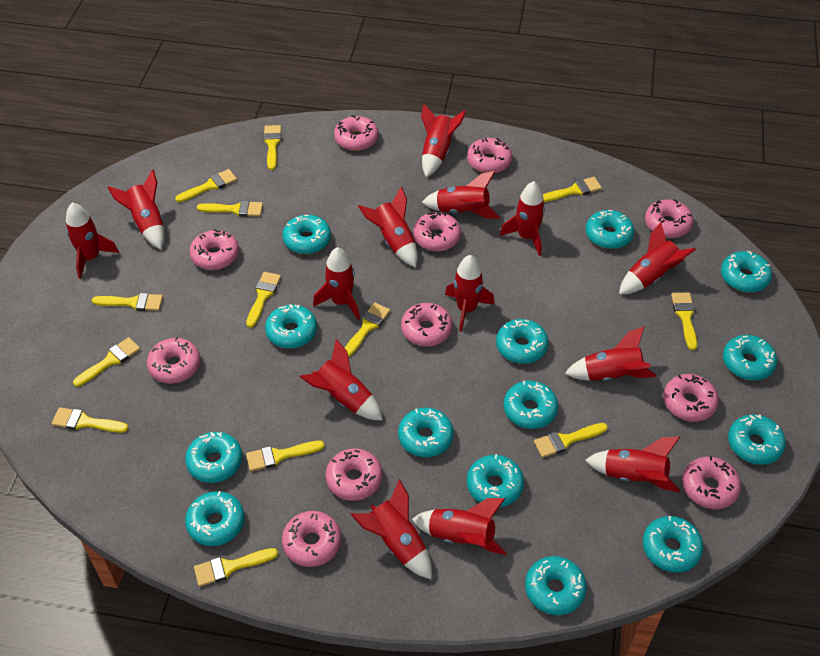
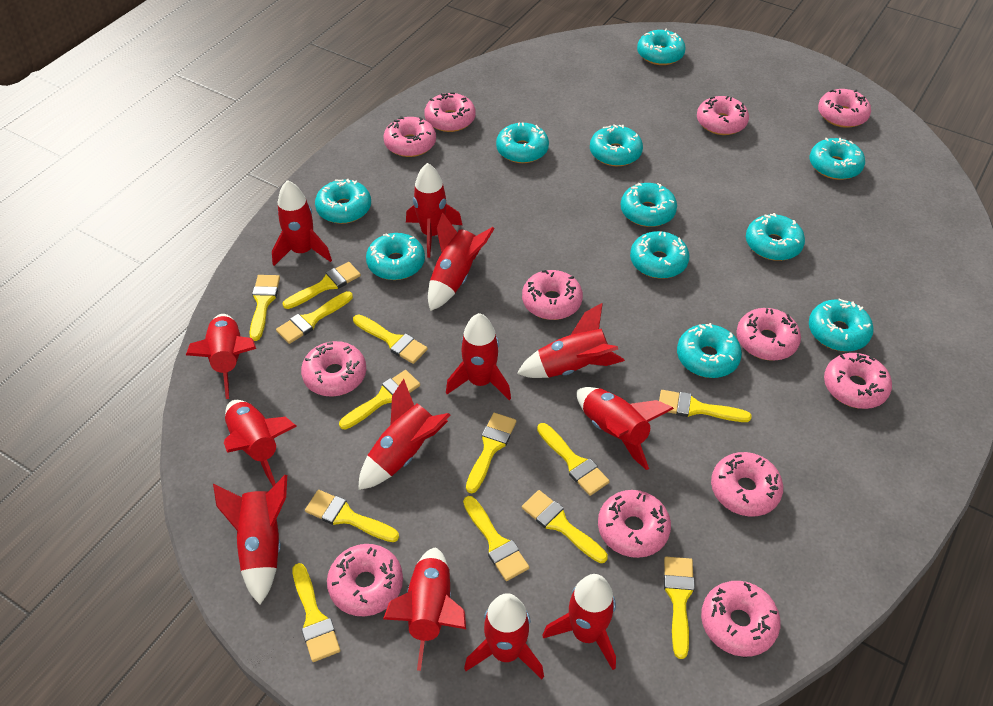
pink donut: 11 -> 12
red rocket: 14 -> 13
turquoise donut: 14 -> 11

